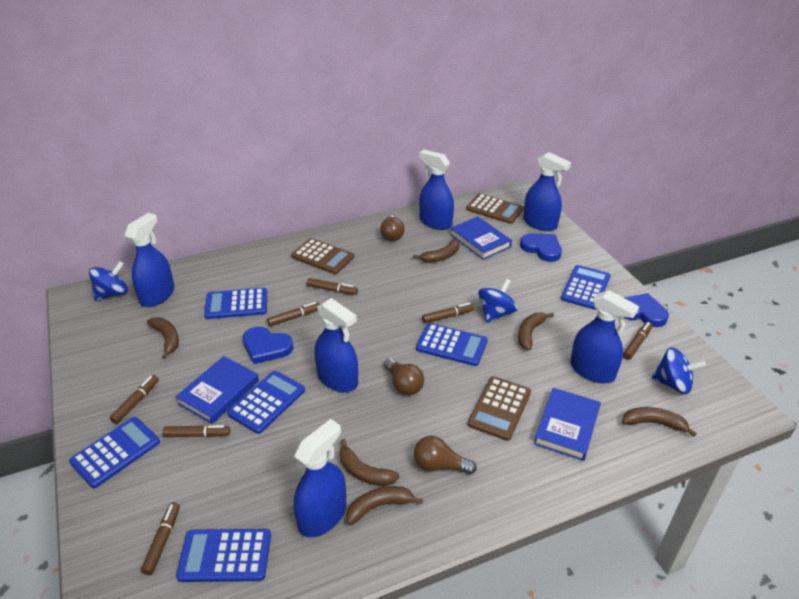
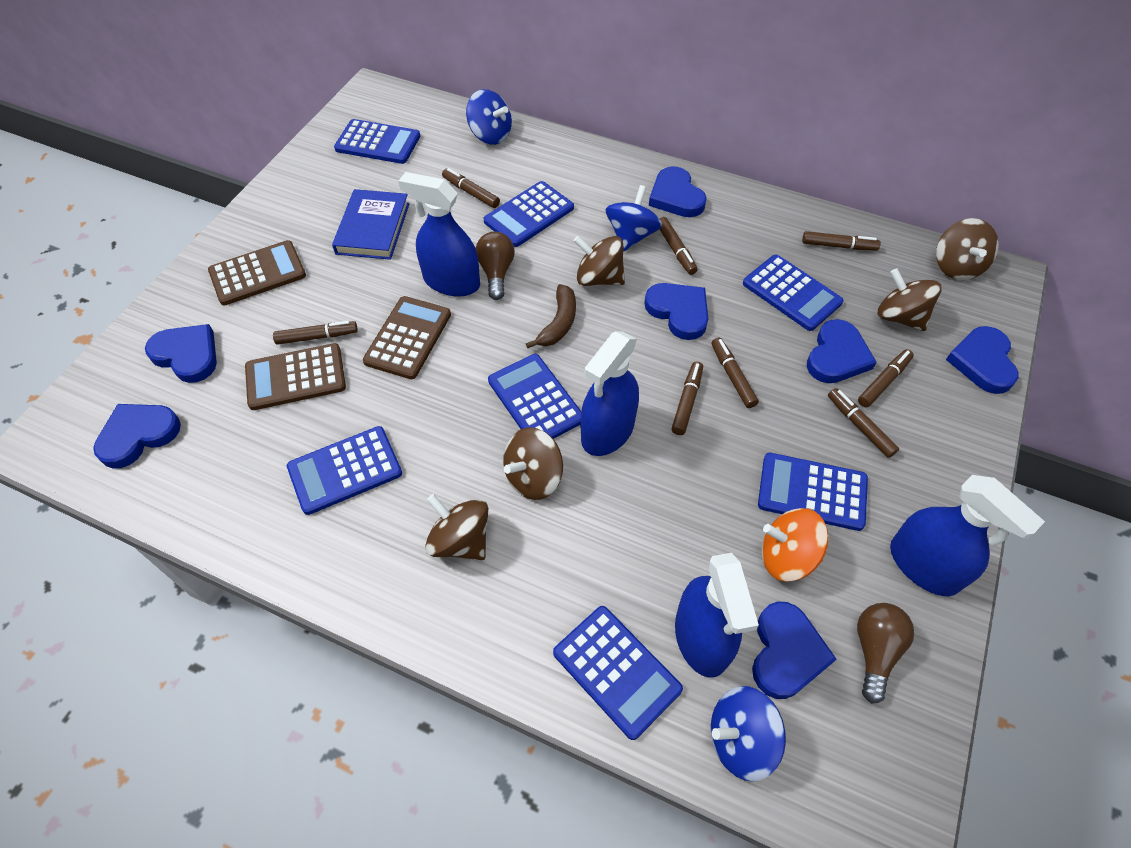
blue book: 3 -> 1
blue calculator: 6 -> 7
blue heart: 3 -> 7
blue spray bottle: 6 -> 4
brown banana: 6 -> 1
brown light bulb: 3 -> 2
brown marker: 7 -> 8
brown spinning top: 0 -> 5
orange spinning top: 0 -> 1

